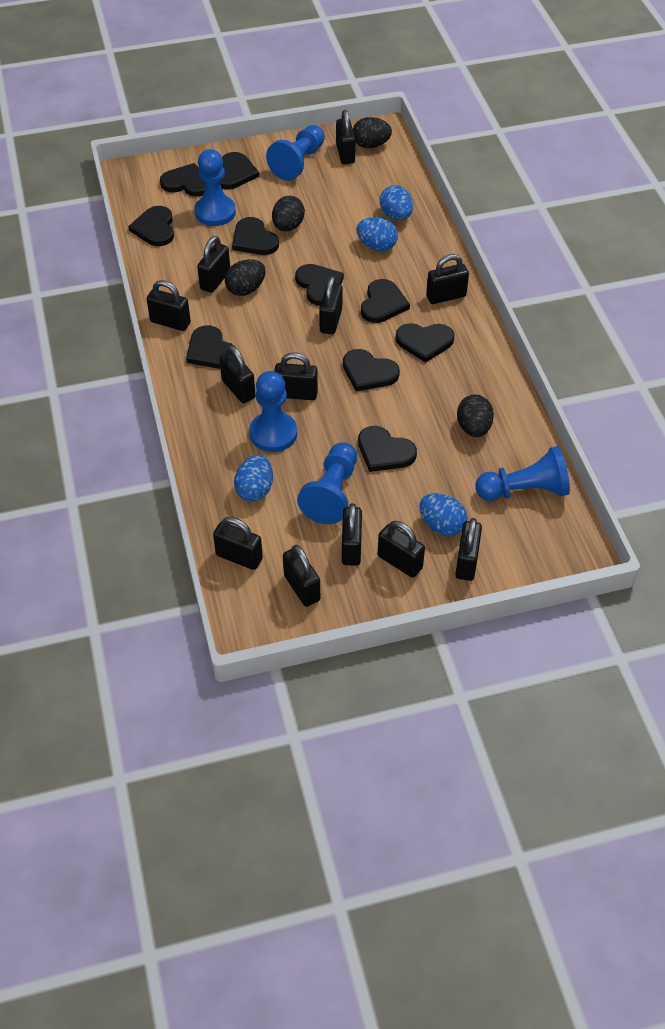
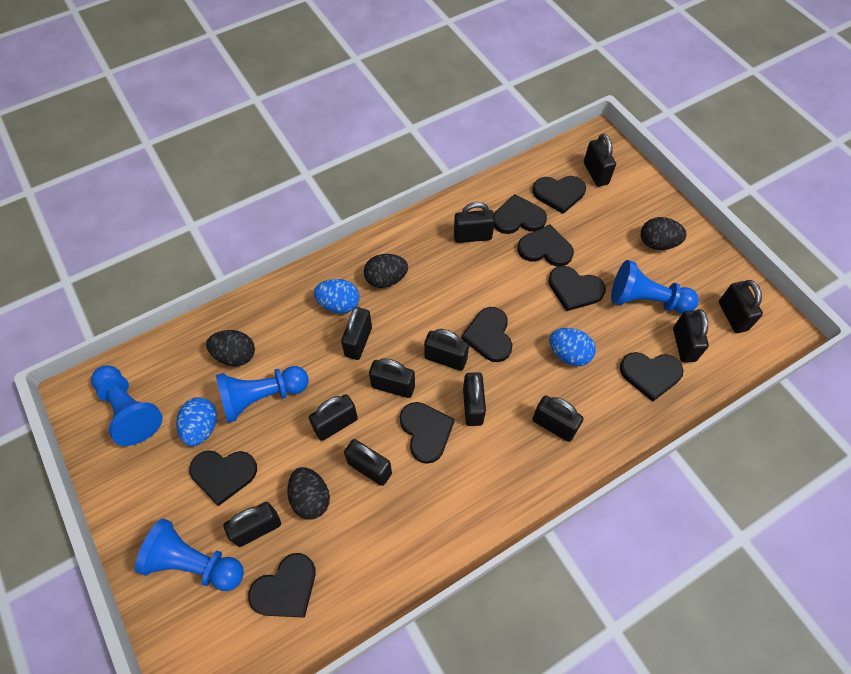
black heart: 10 -> 9
blue egg: 4 -> 3
blue pawn: 5 -> 4

